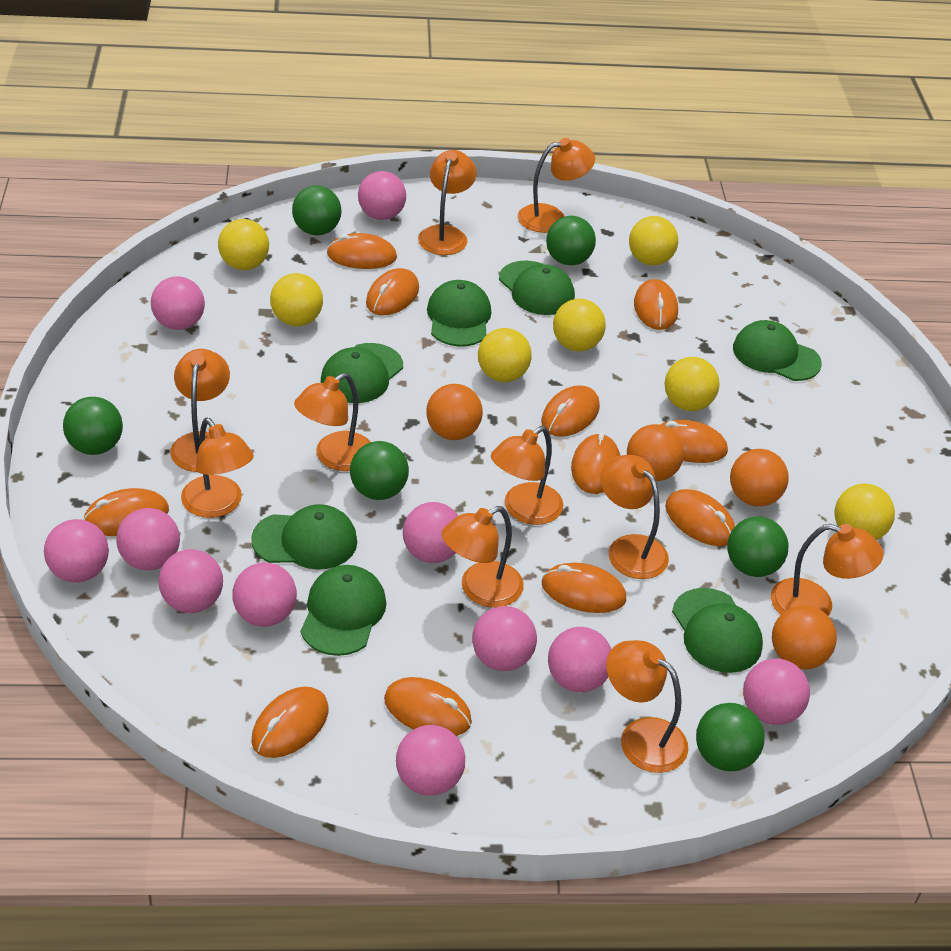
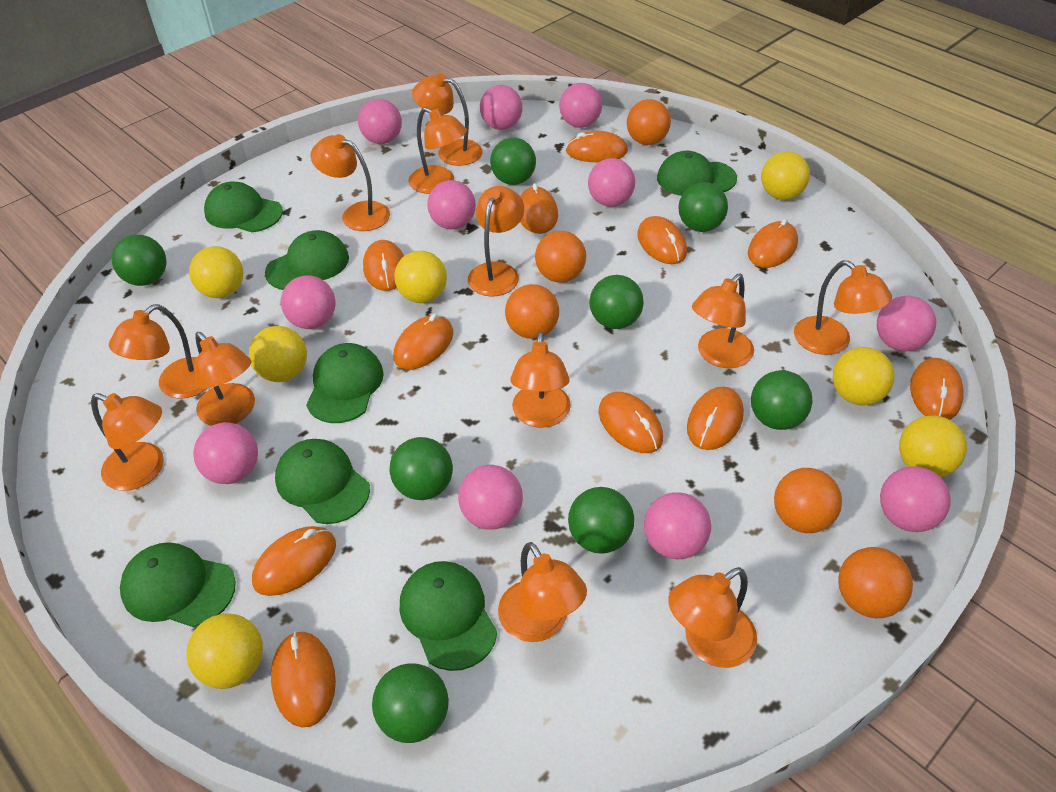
green ball: 6 -> 8
orange ball: 4 -> 5
orange lamp: 10 -> 12

